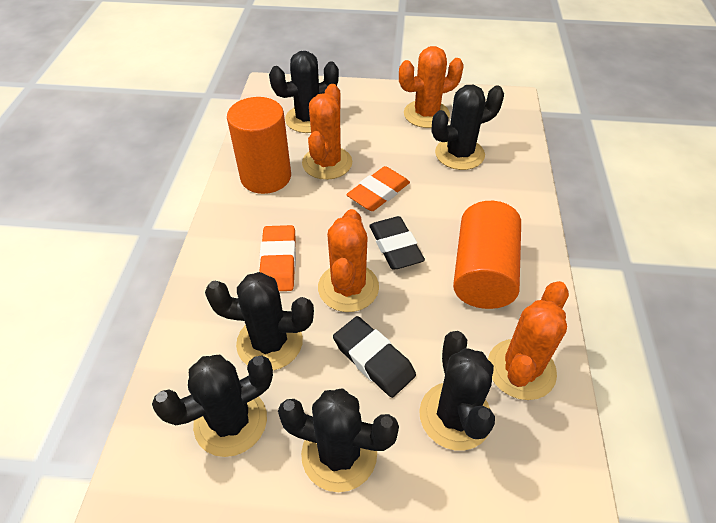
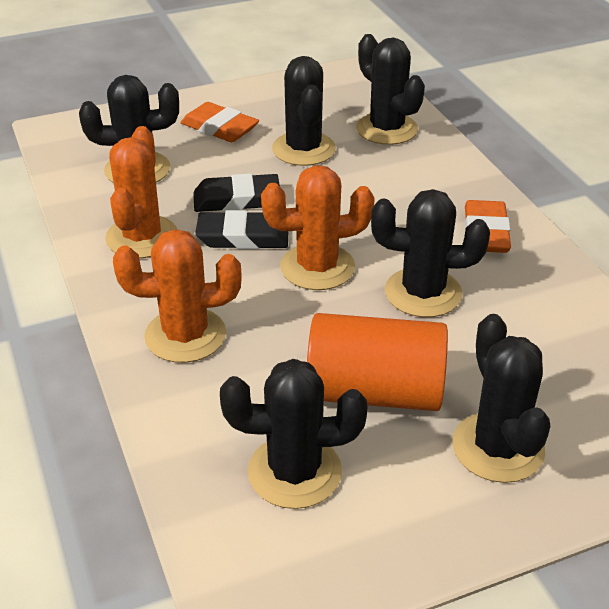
orange cactus: 4 -> 3
orange cylinder: 2 -> 1

